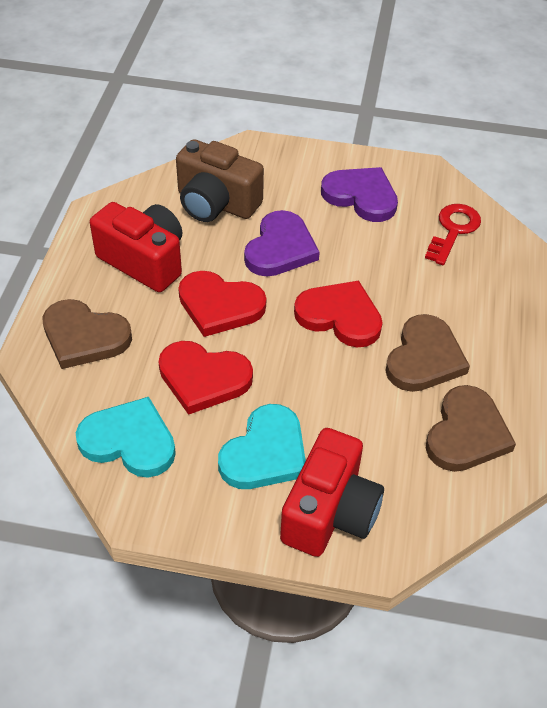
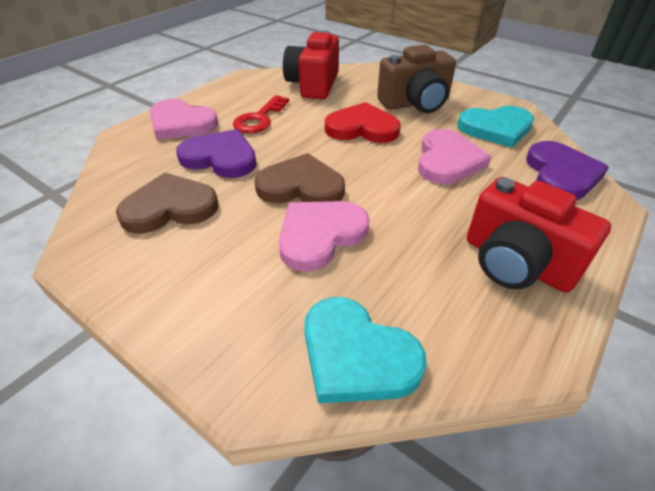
brown heart: 3 -> 2
pink heart: 0 -> 3
red heart: 3 -> 1

